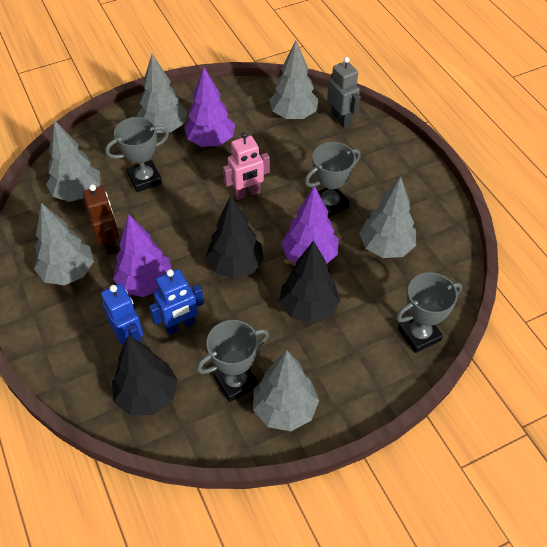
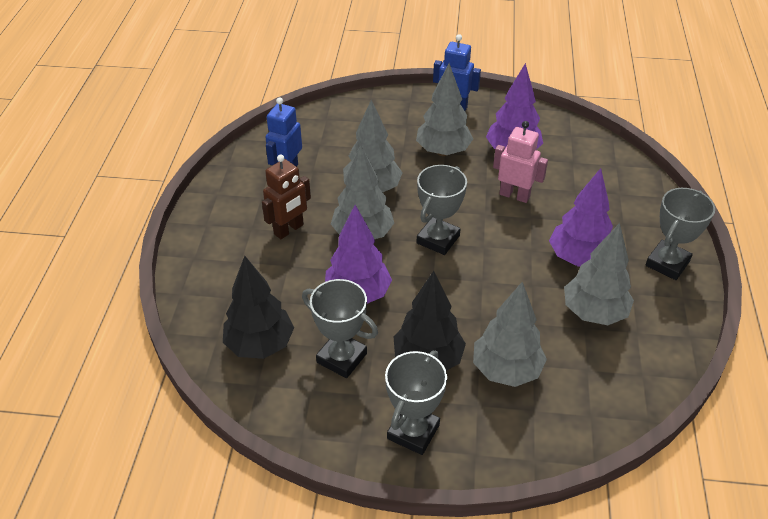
black tree: 3 -> 2
grey robot: 1 -> 0
grey tree: 6 -> 5

